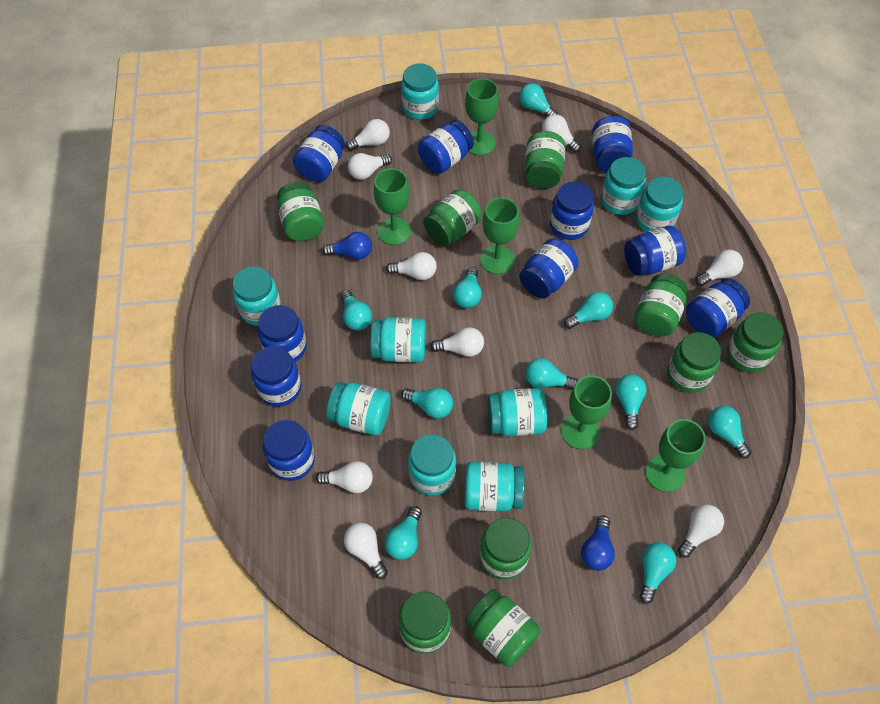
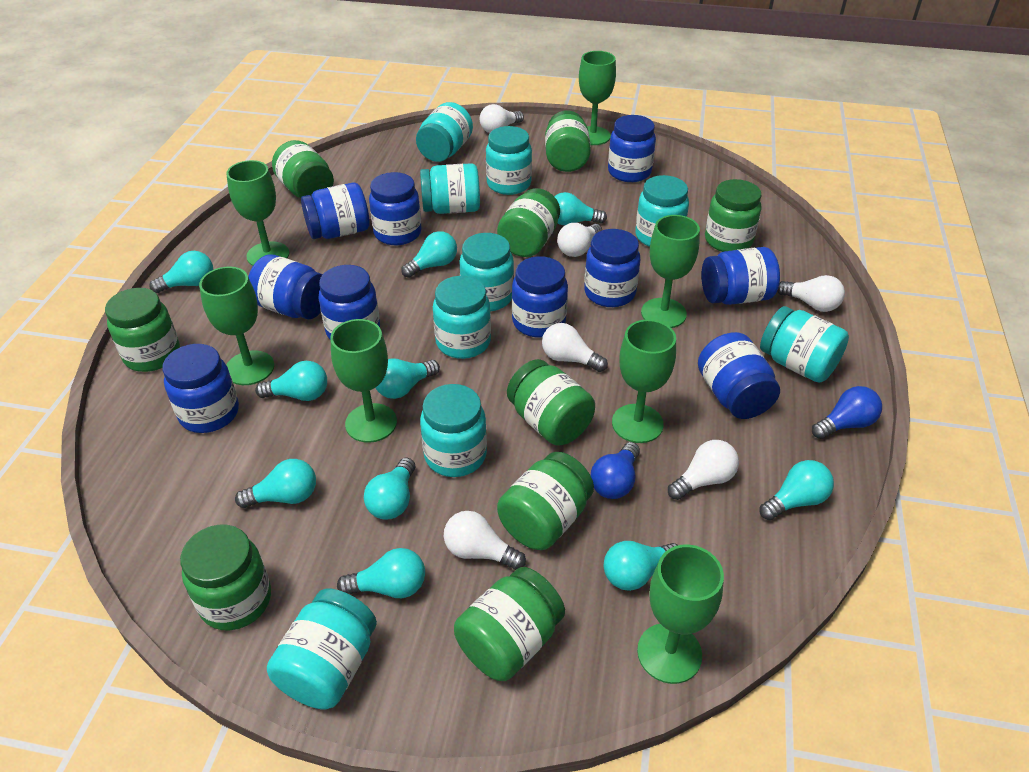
green goblet: 5 -> 7
white light bulb: 9 -> 6

